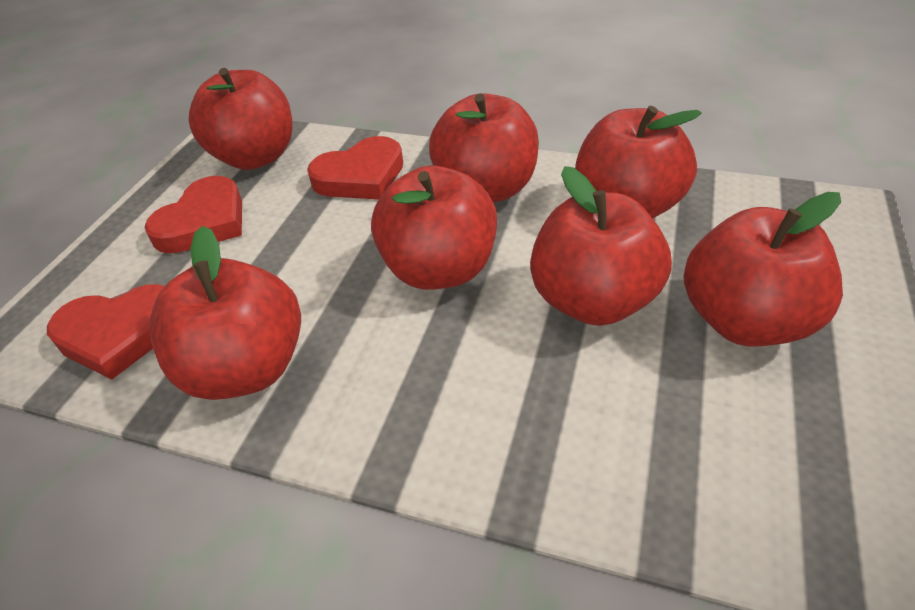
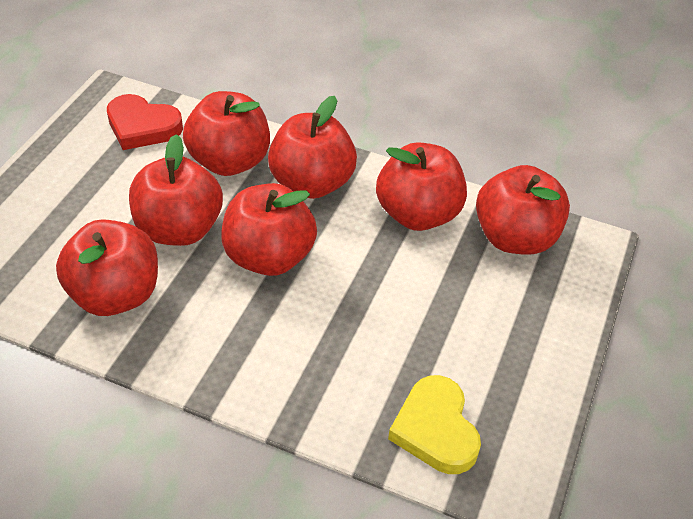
red heart: 3 -> 1
yellow heart: 0 -> 1

